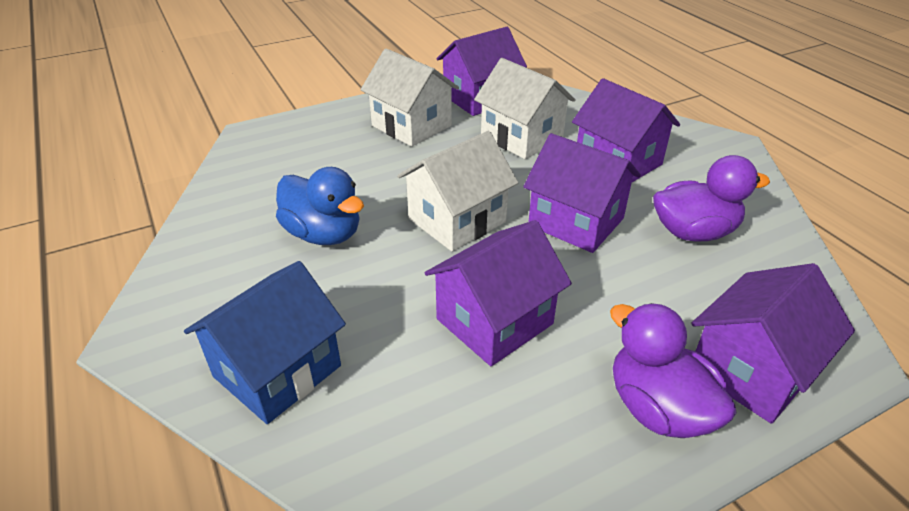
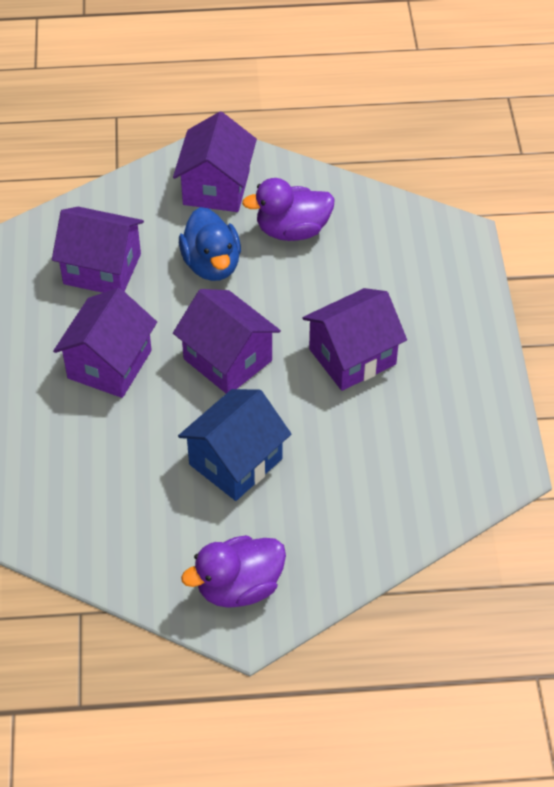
white house: 3 -> 0

